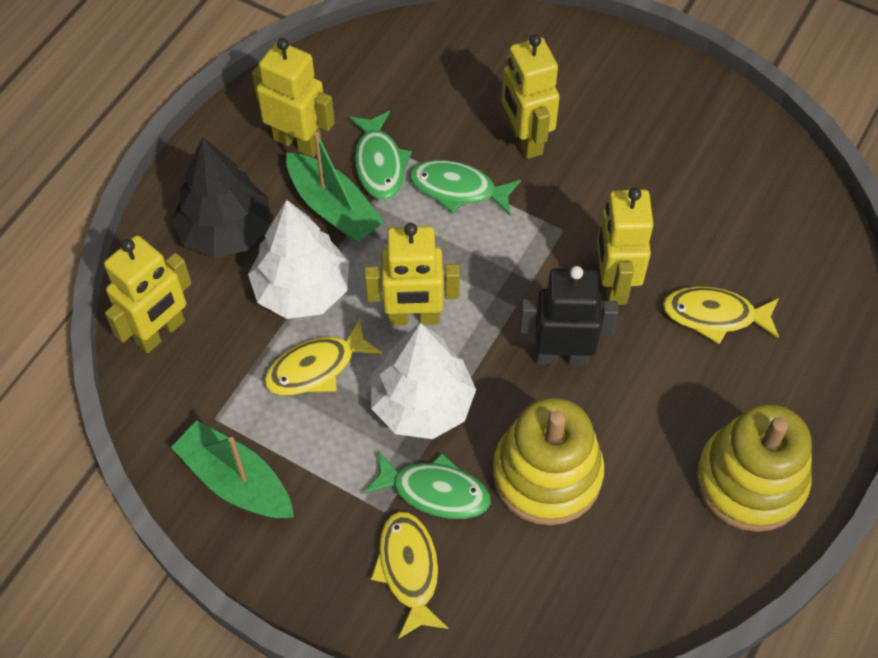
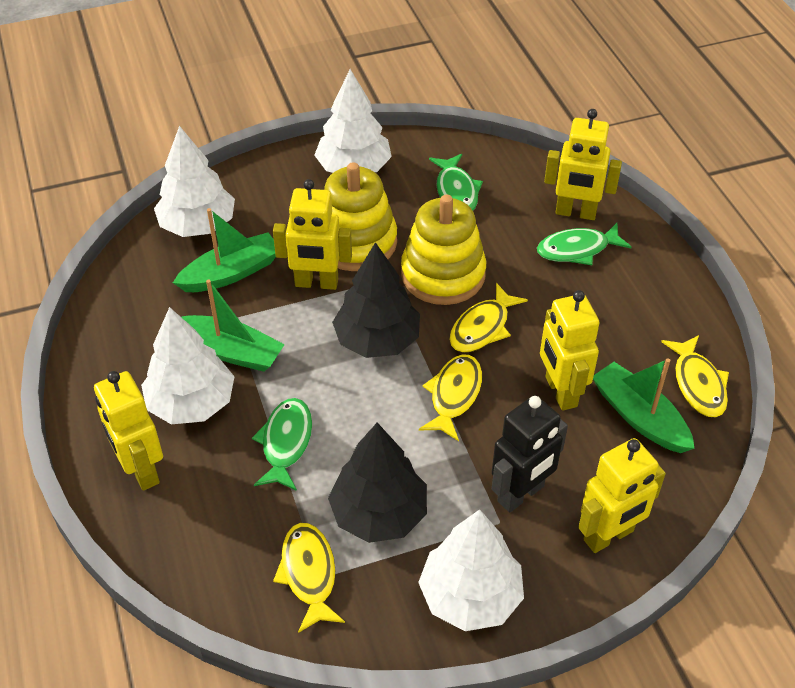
black tree: 1 -> 2
green boat: 2 -> 3
white tree: 2 -> 4
yellow fish: 3 -> 4

